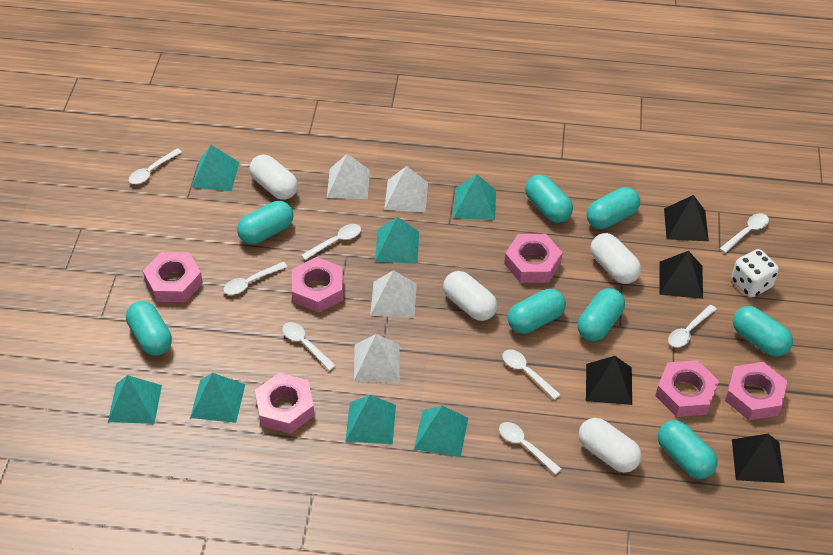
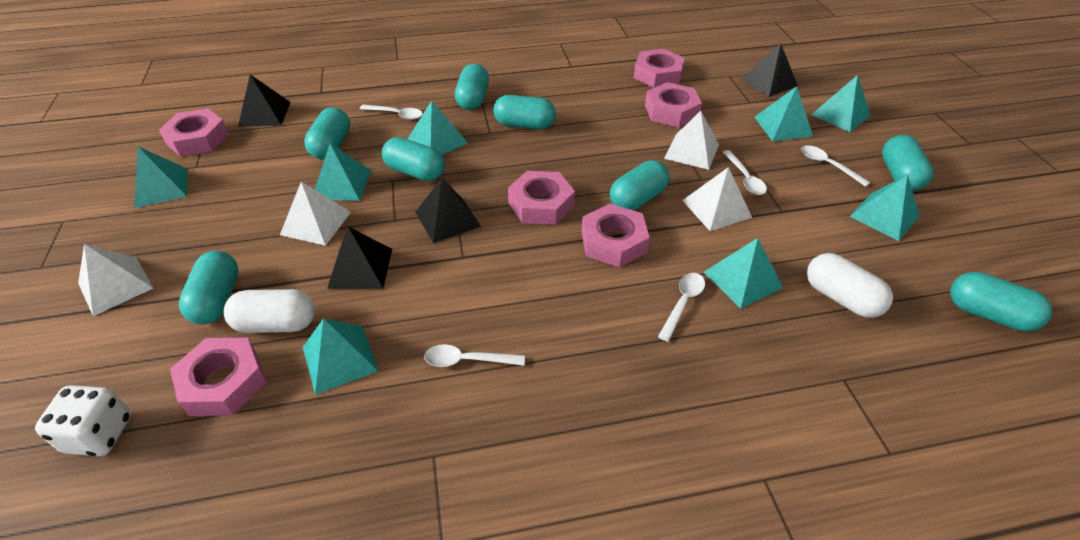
turquoise pyramid: 7 -> 8
white capsule: 4 -> 2
white spoon: 8 -> 5

